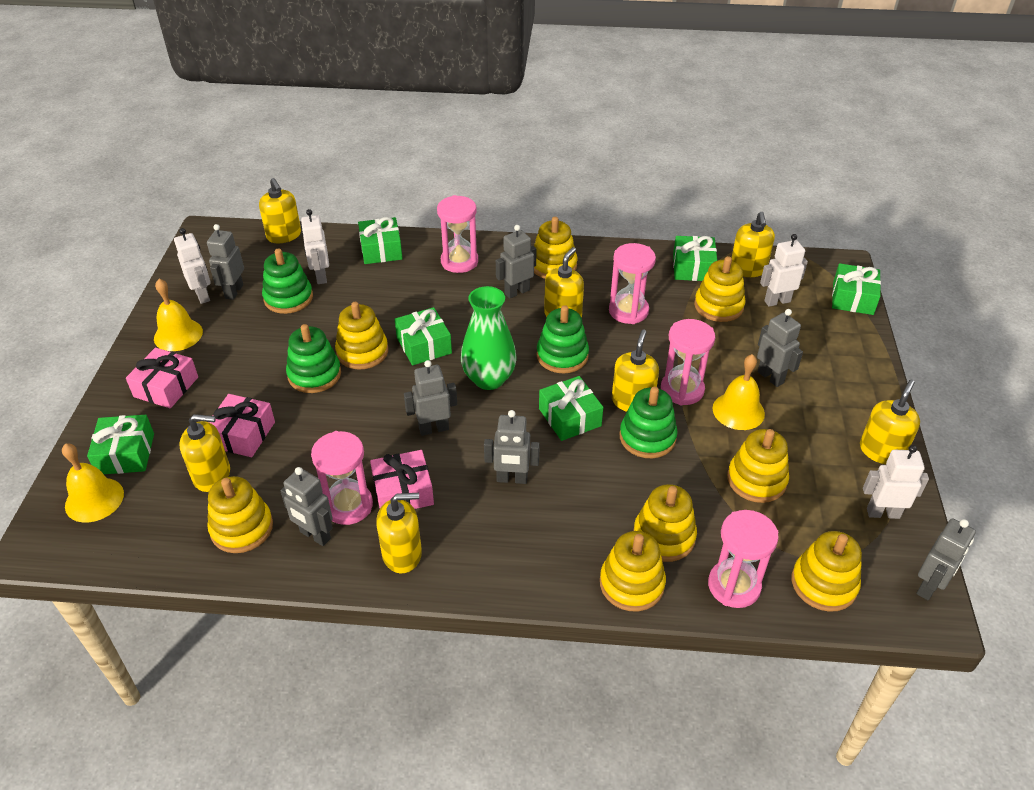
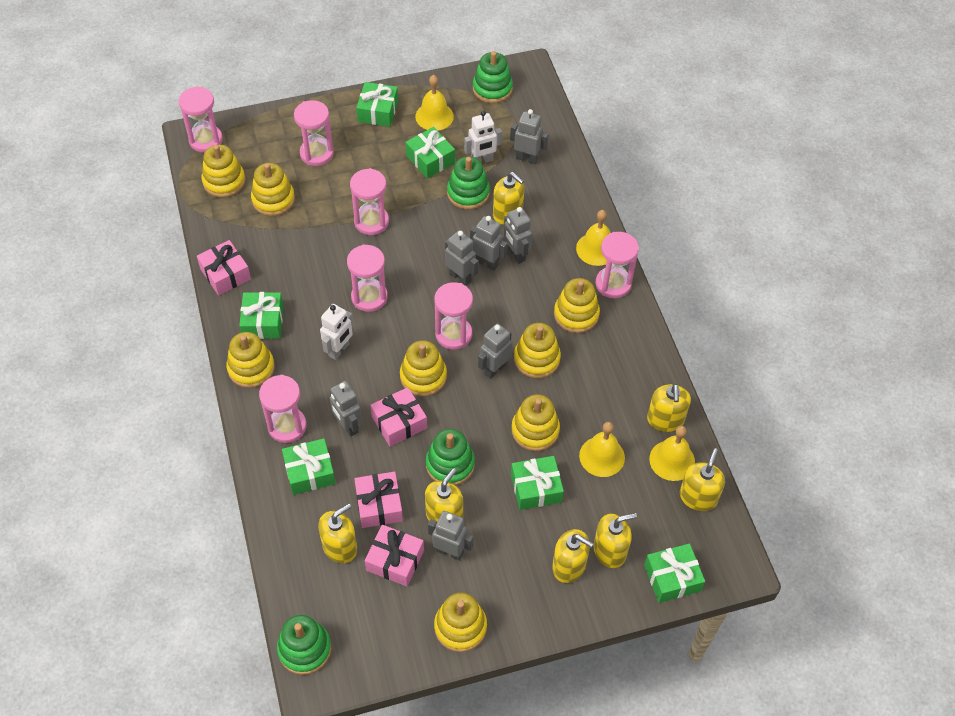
green vase: 1 -> 0
pink gift: 3 -> 4
pink hourglass: 5 -> 7
white robot: 4 -> 2
yellow bell: 3 -> 4

